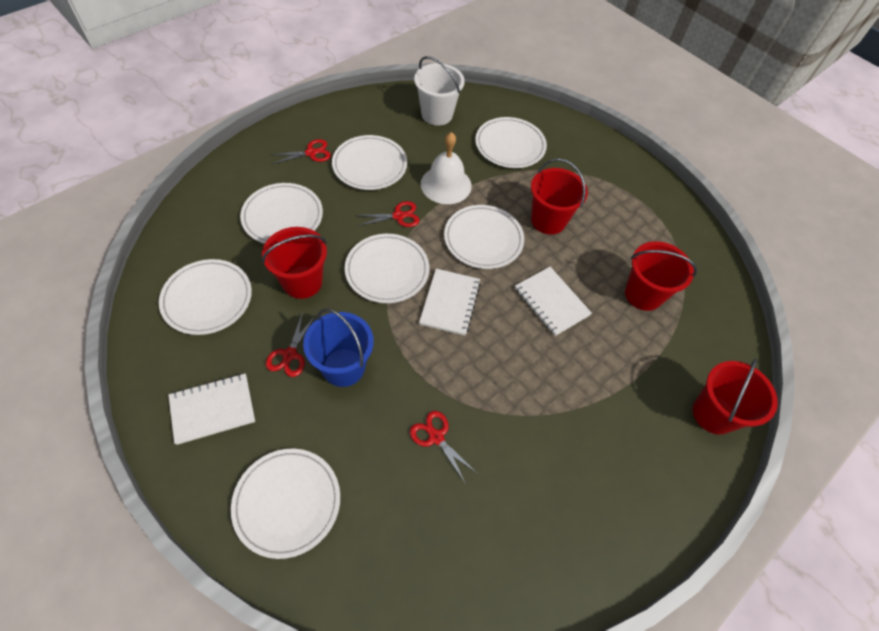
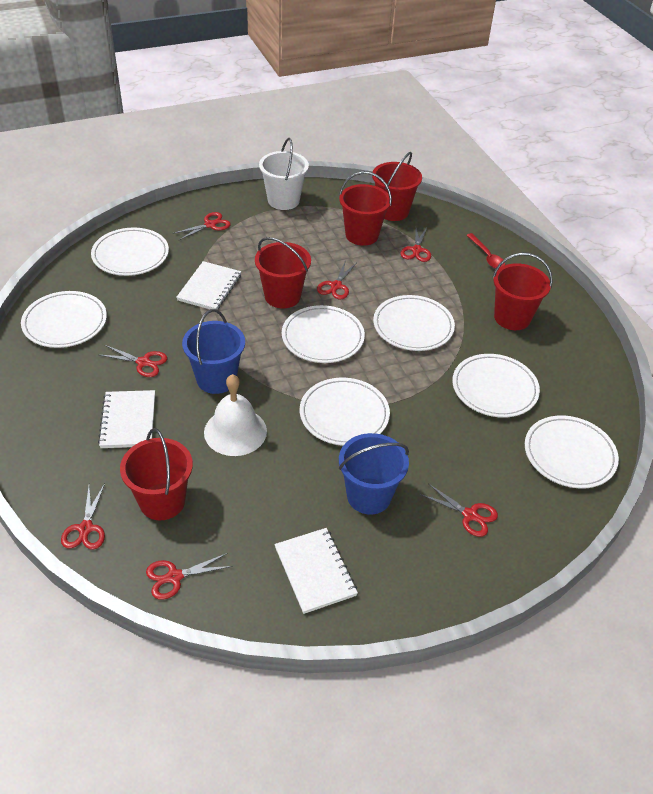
blue bucket: 1 -> 2
red bucket: 4 -> 5
red scissors: 4 -> 7
red spoon: 0 -> 1

